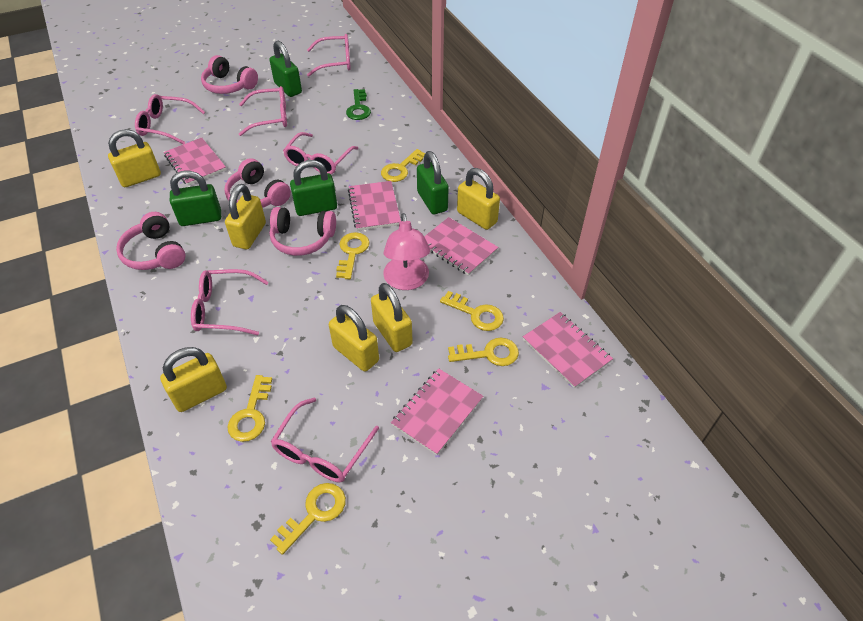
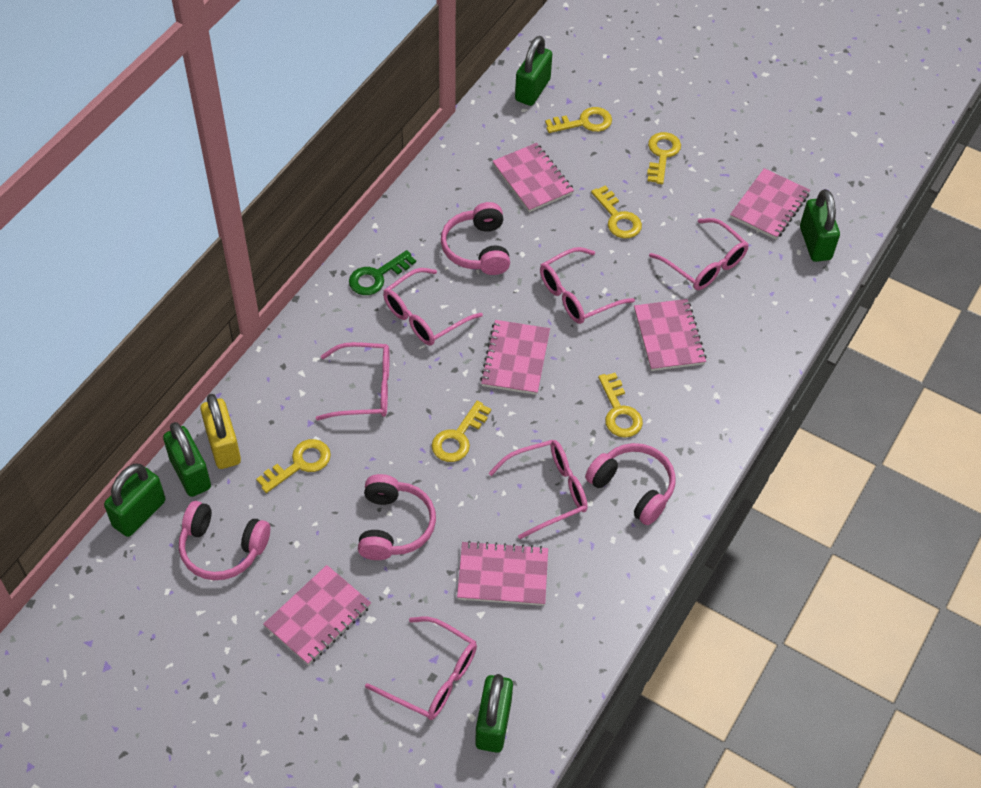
green padlock: 4 -> 5
pink lamp: 1 -> 0
pink notebook: 5 -> 6
yellow padlock: 6 -> 1

